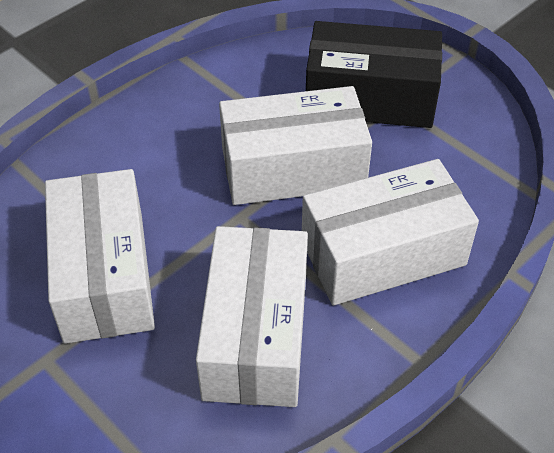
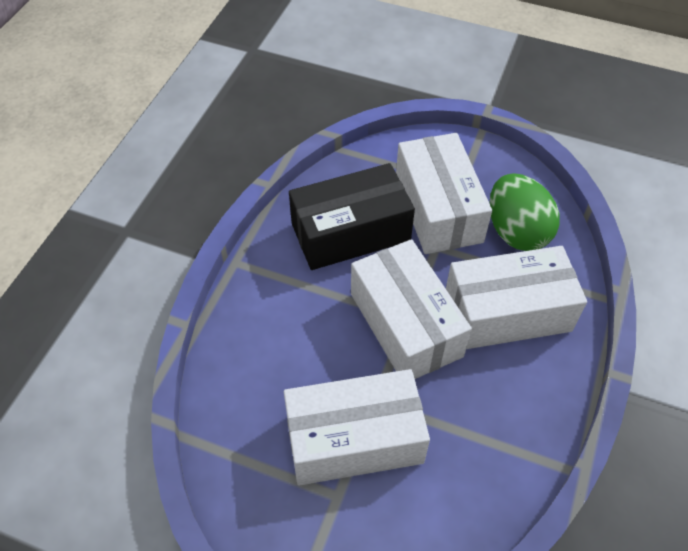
green egg: 0 -> 1

